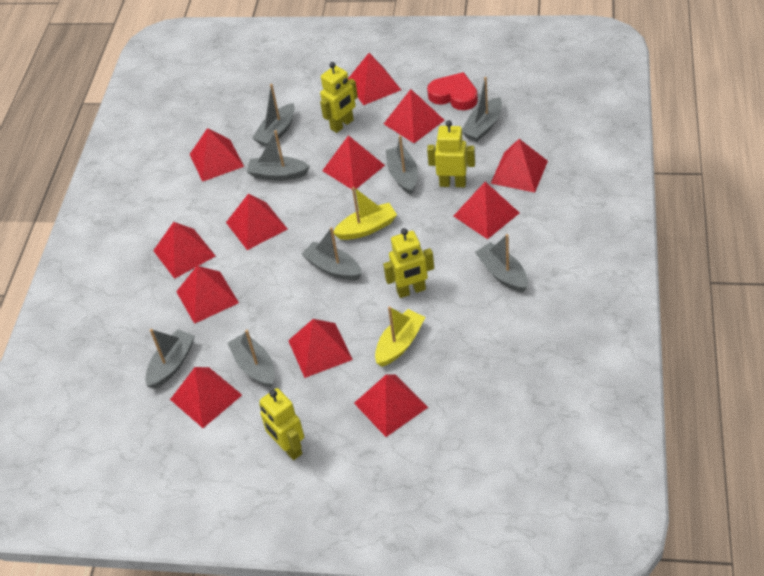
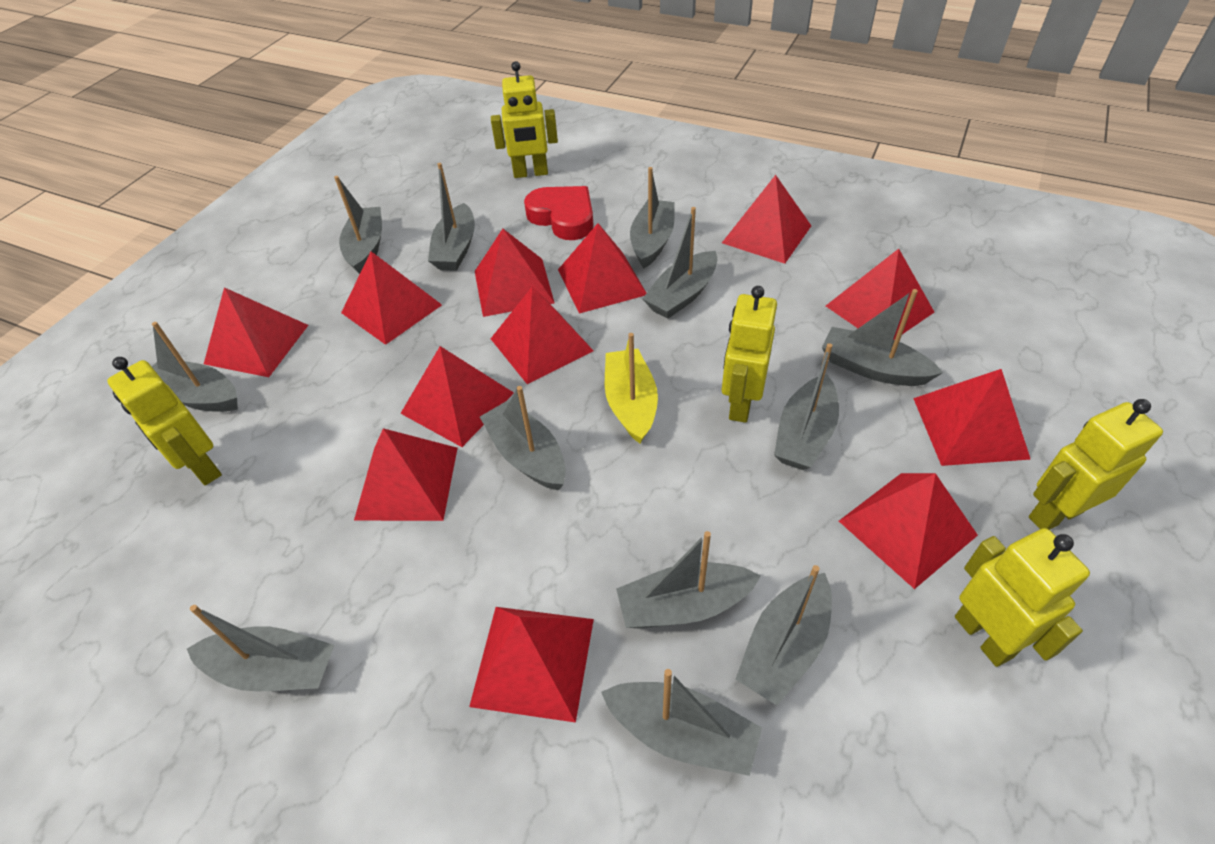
grey boat: 8 -> 12
yellow boat: 2 -> 1
yellow robot: 4 -> 5

